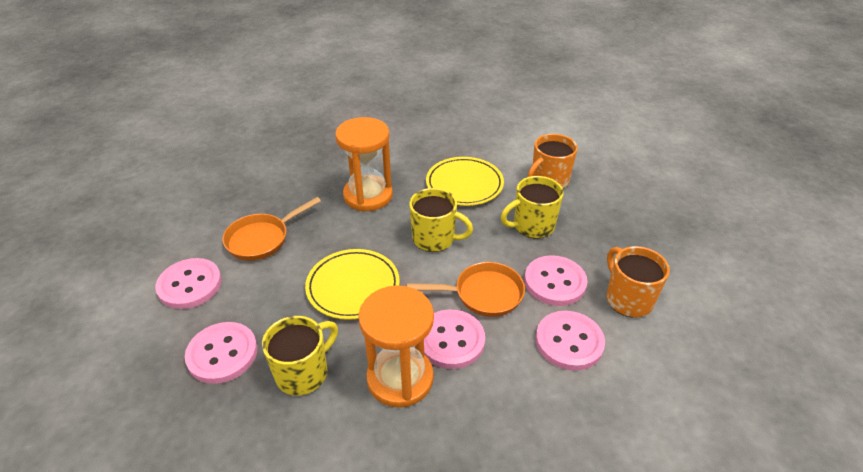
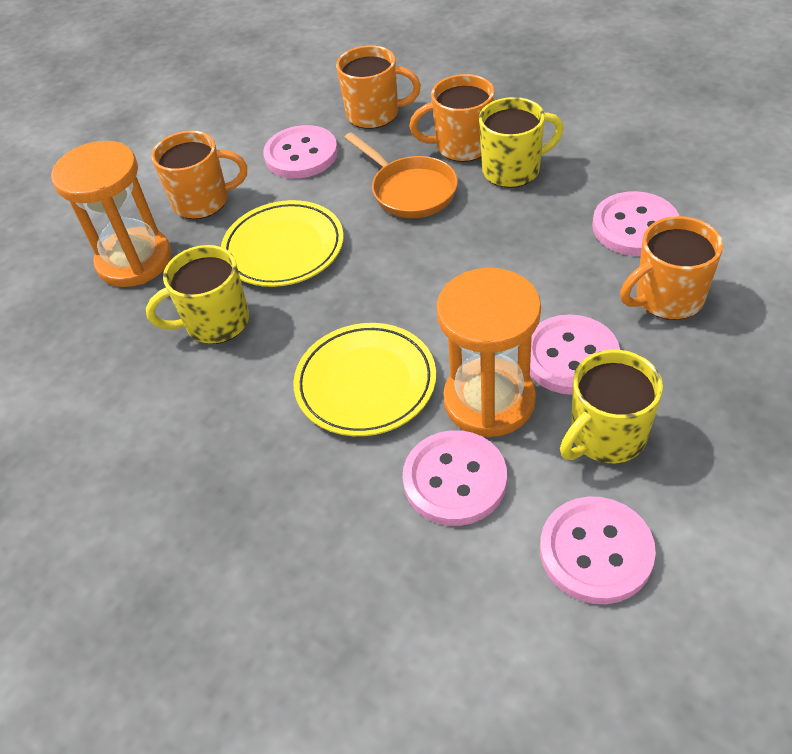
orange mug: 2 -> 4
orange pan: 2 -> 1

